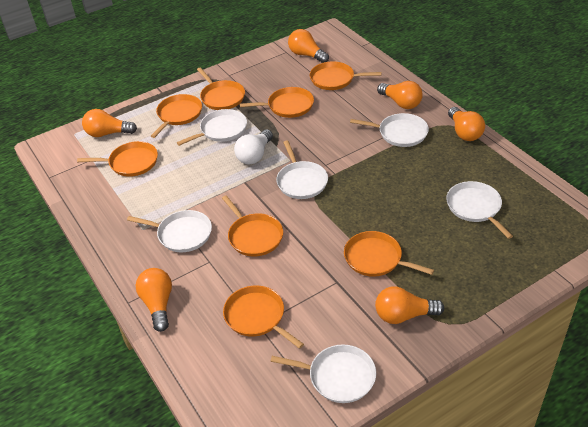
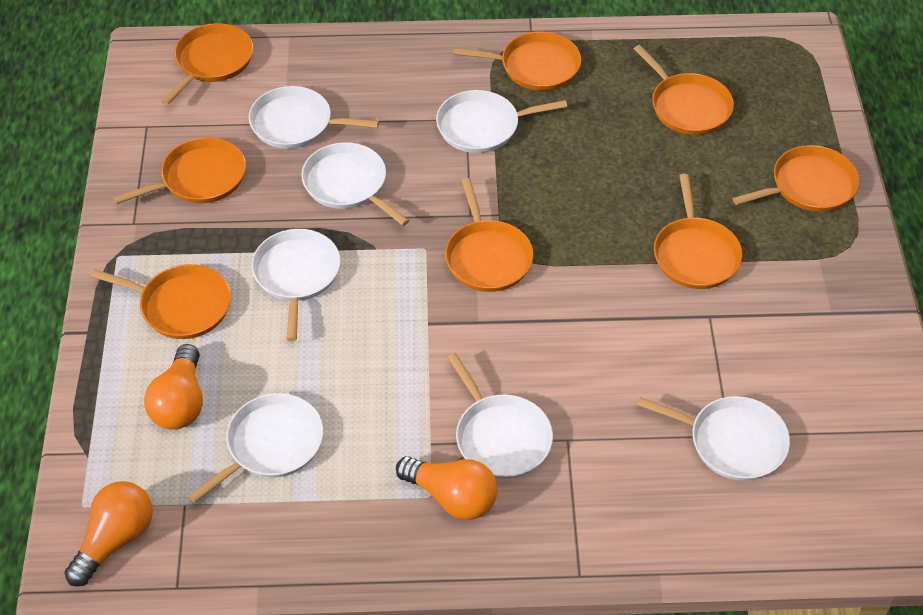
orange light bulb: 6 -> 3
white light bulb: 1 -> 0
white pan: 6 -> 7

